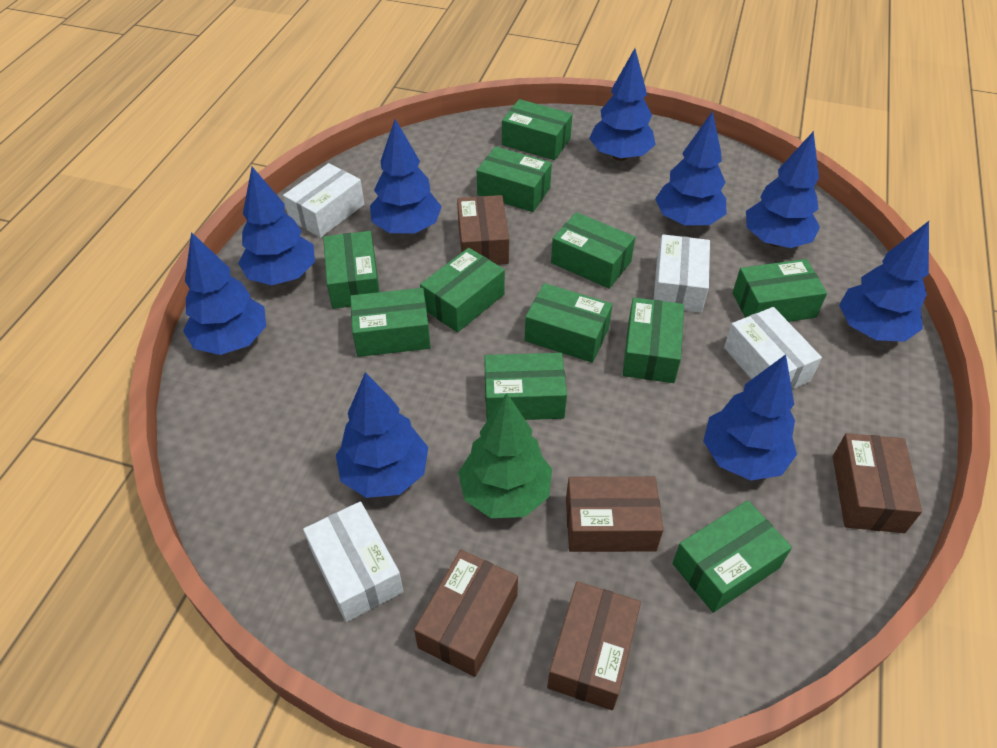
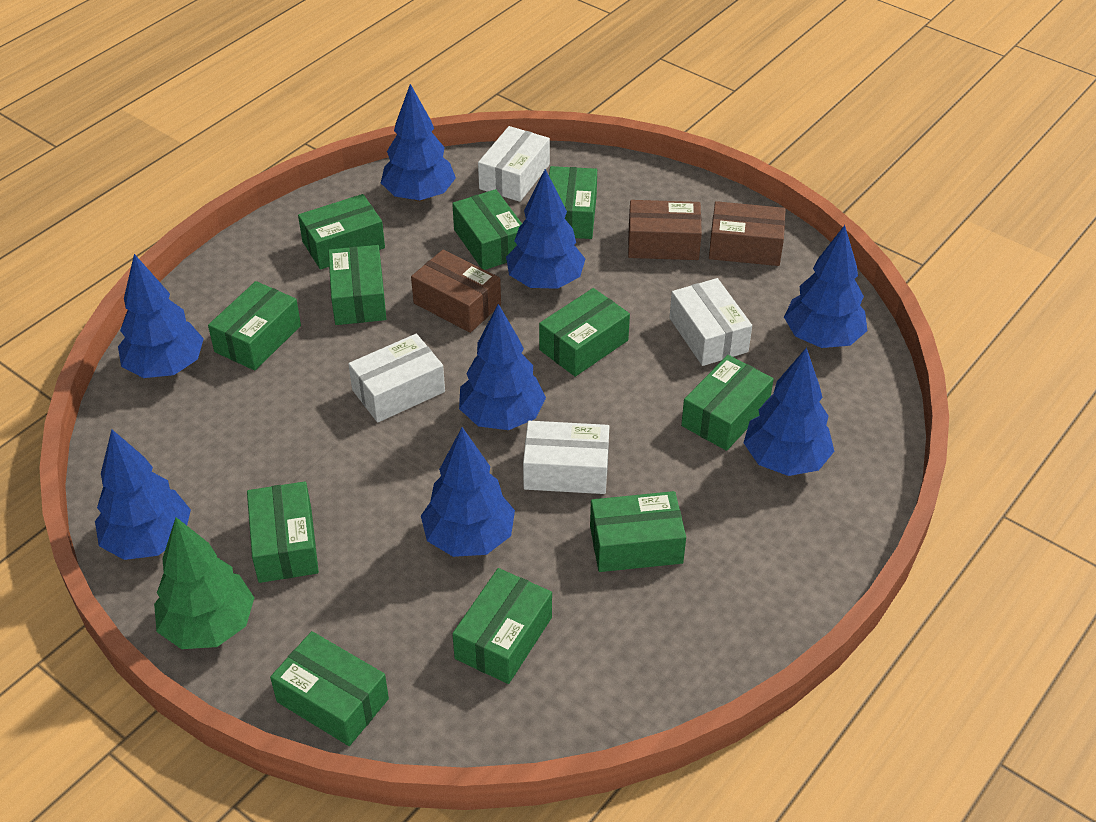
blue tree: 9 -> 8
brown box: 5 -> 3

